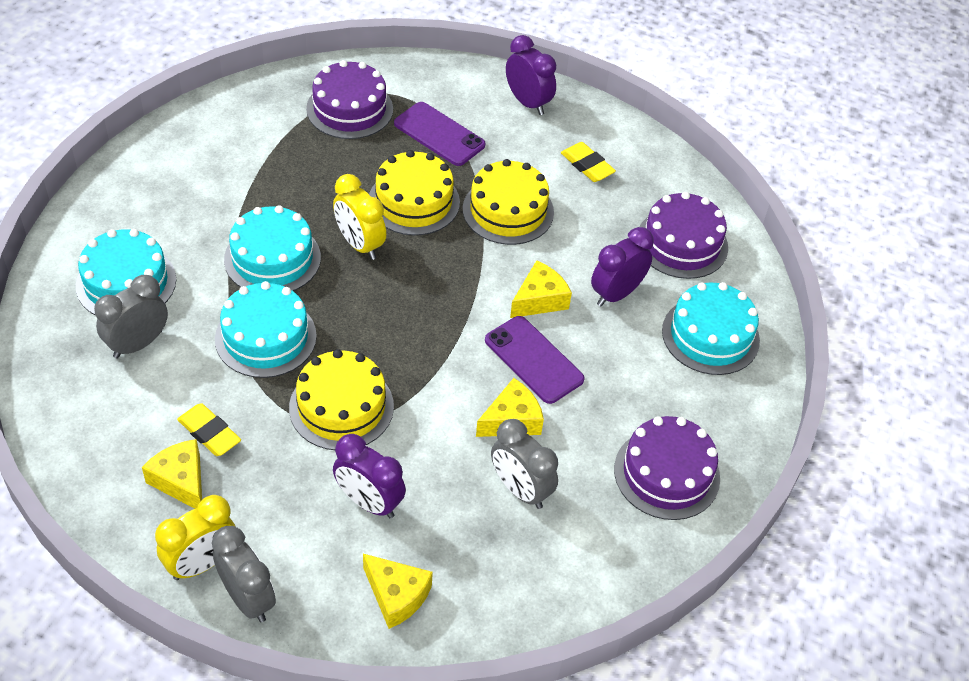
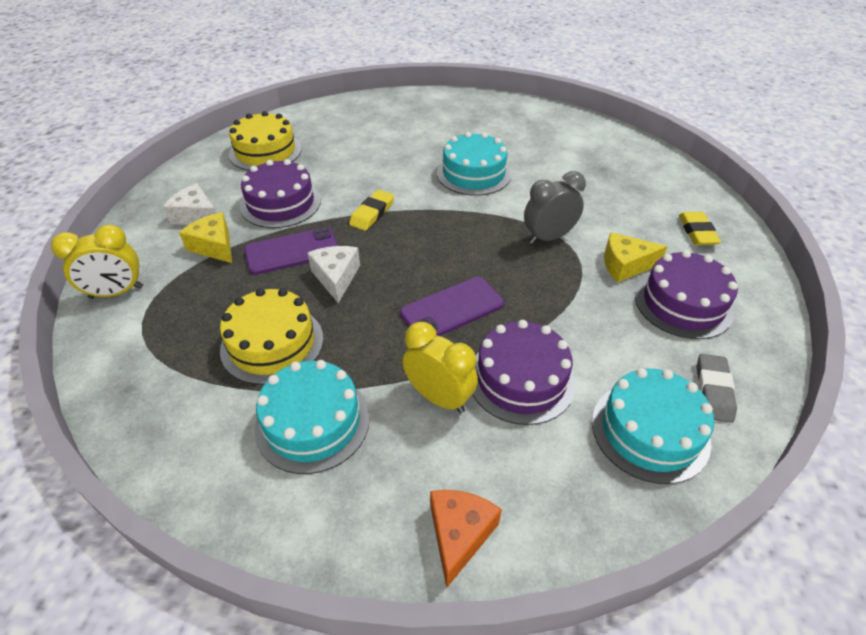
grey clock: 3 -> 1
grey eraser: 0 -> 1
orange cheese: 0 -> 1
purple clock: 3 -> 0
turquoise cake: 4 -> 3
white cheese: 0 -> 2
yellow cake: 3 -> 2
yellow cheese: 4 -> 2

